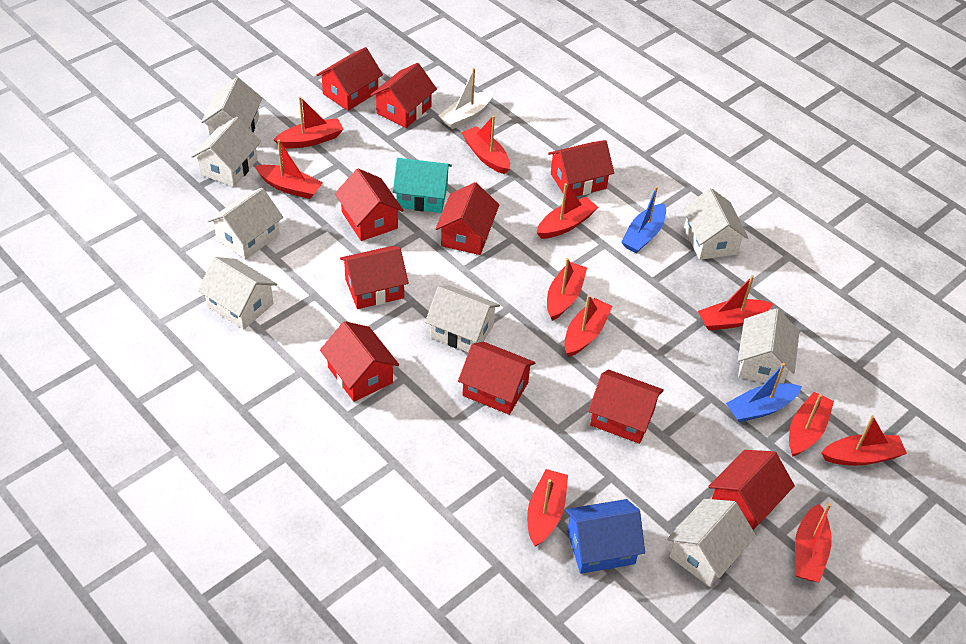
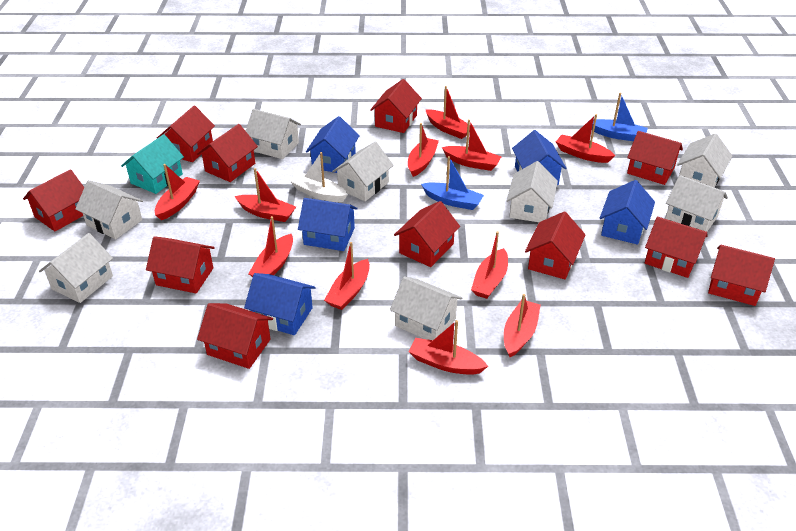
blue house: 1 -> 5
red house: 10 -> 11

